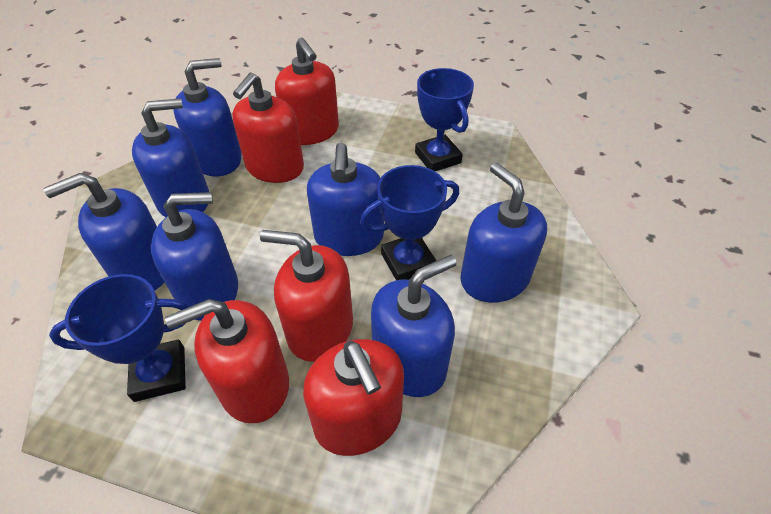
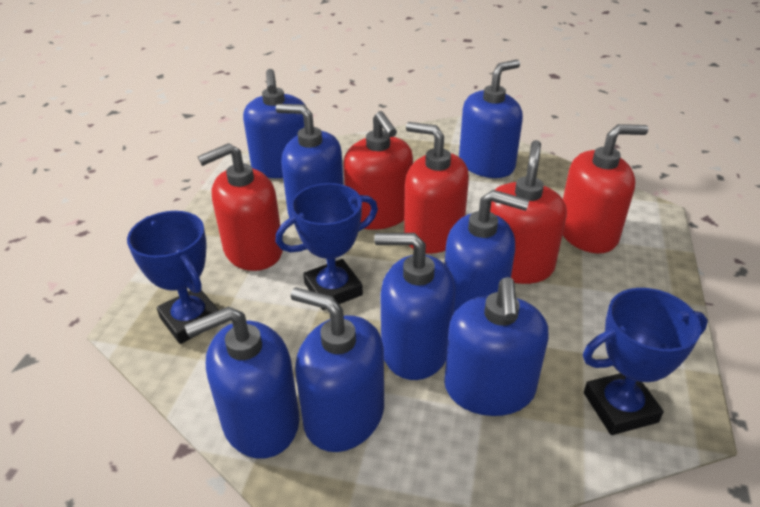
blue soap dispenser: 7 -> 8

